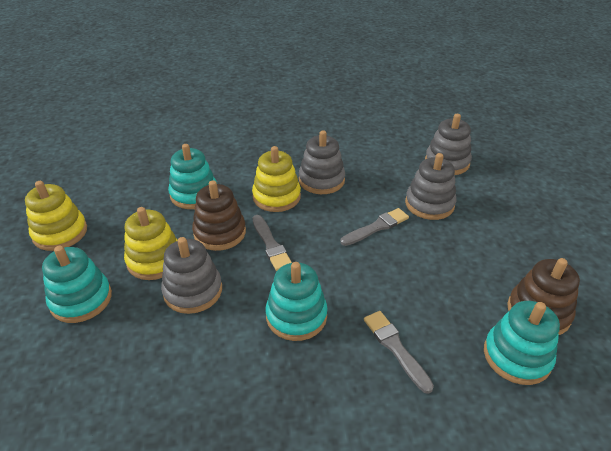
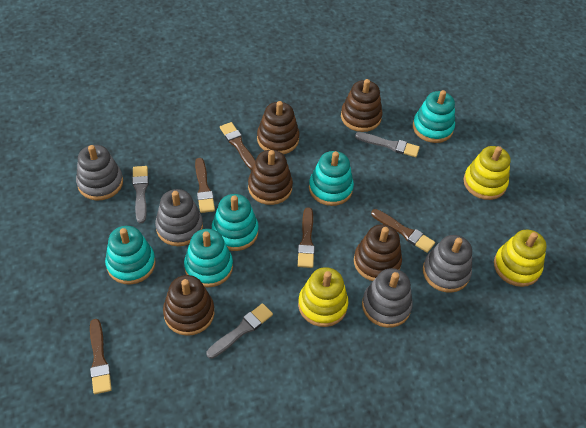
brown brush: 0 -> 5
brown stacking toy: 2 -> 5
turquoise stacking toy: 4 -> 5

